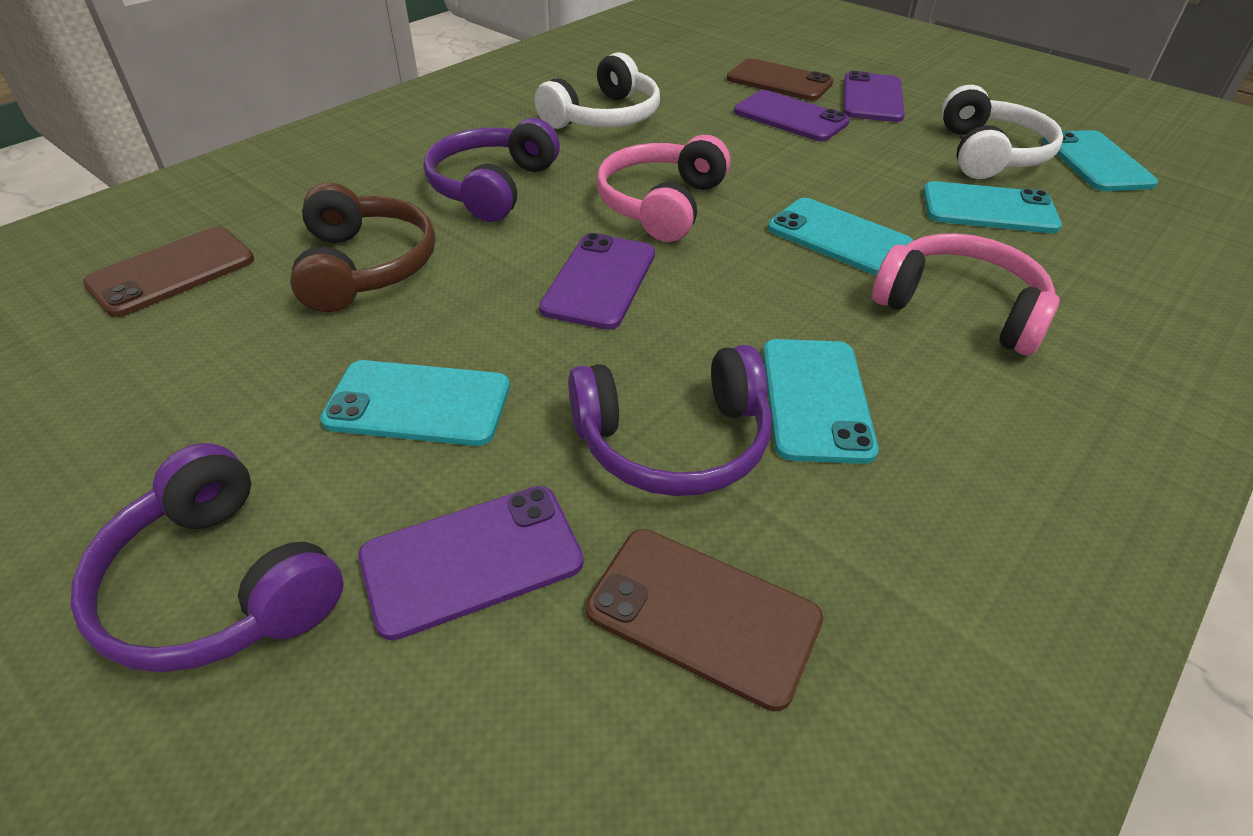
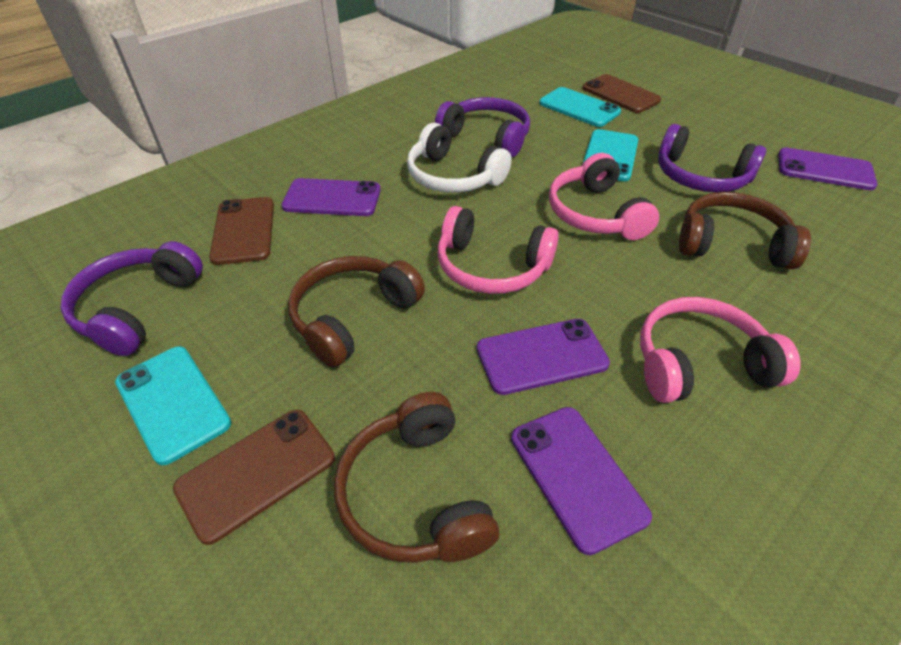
brown headphones: 1 -> 3
pink headphones: 2 -> 3
turquoise phone: 5 -> 3
white headphones: 2 -> 1

